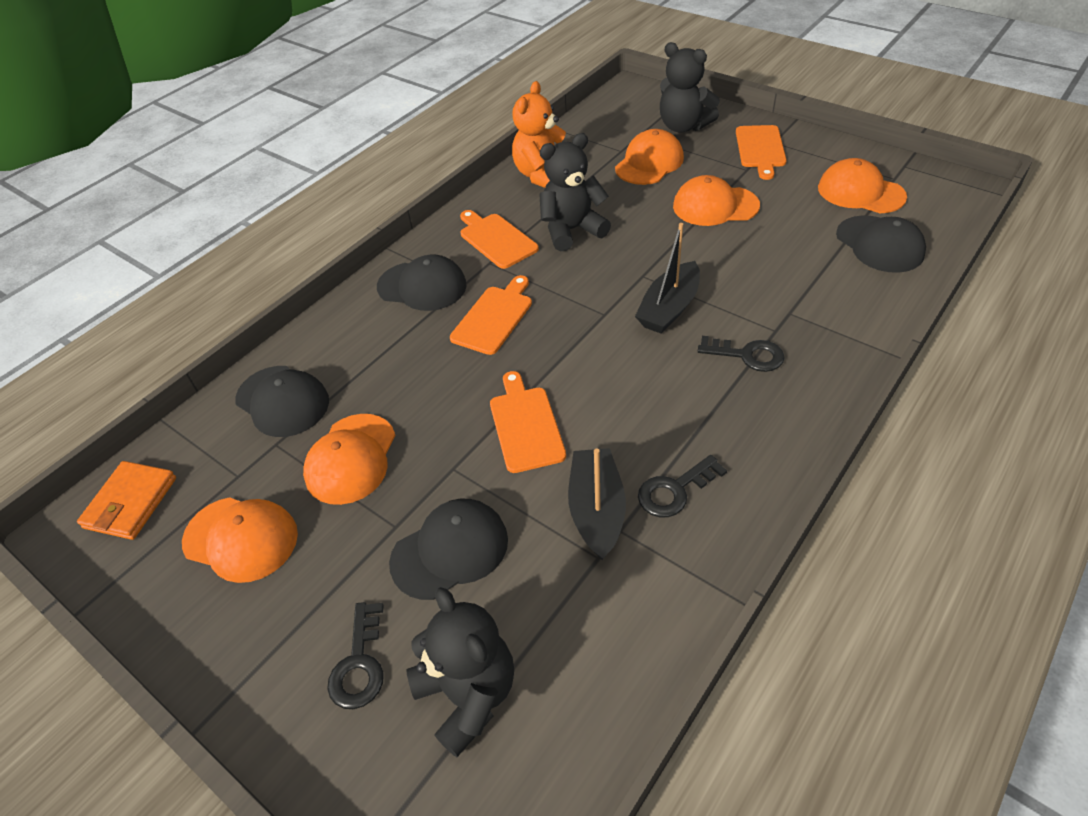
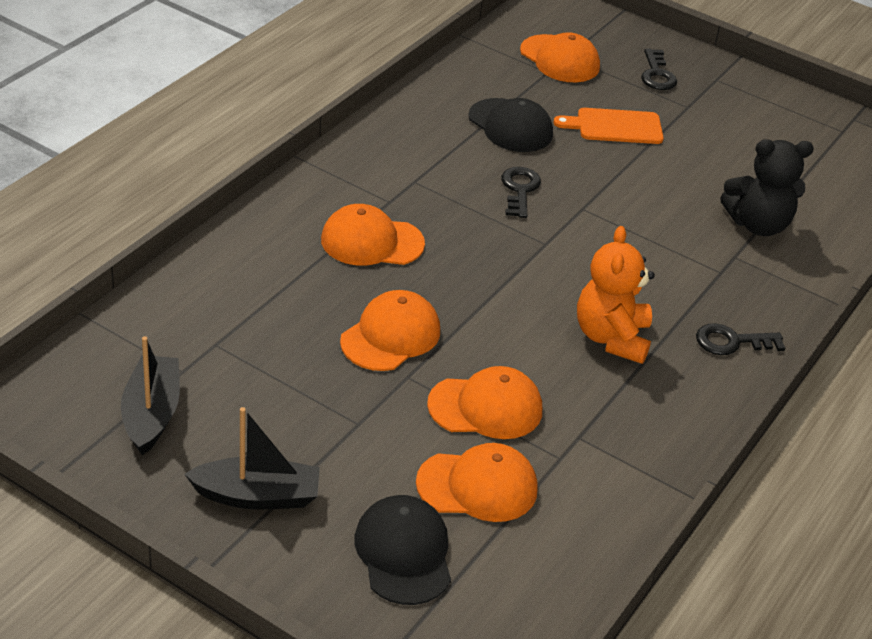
black cap: 4 -> 2
black teddy bear: 3 -> 1
orange cutting board: 4 -> 1
orange wallet: 1 -> 0

